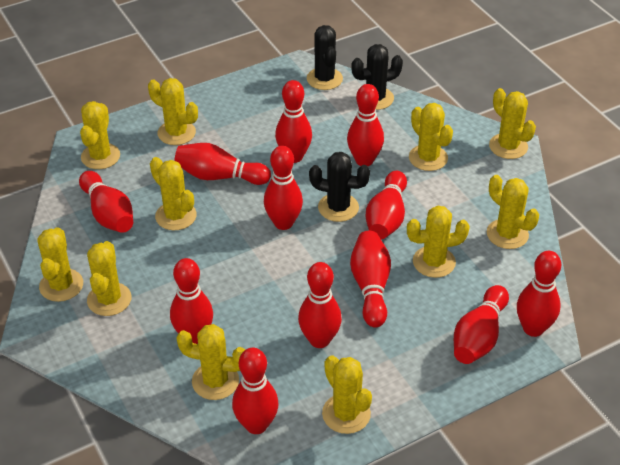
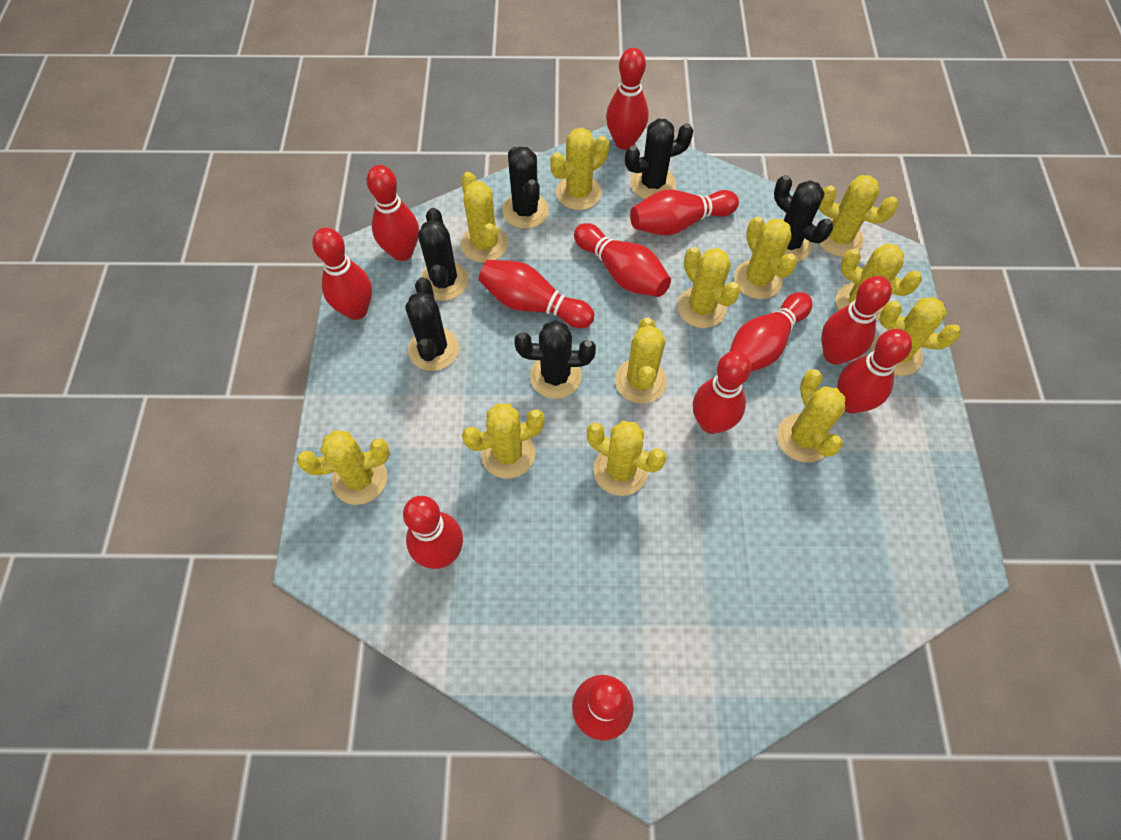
black cactus: 3 -> 6
yellow cactus: 11 -> 12

